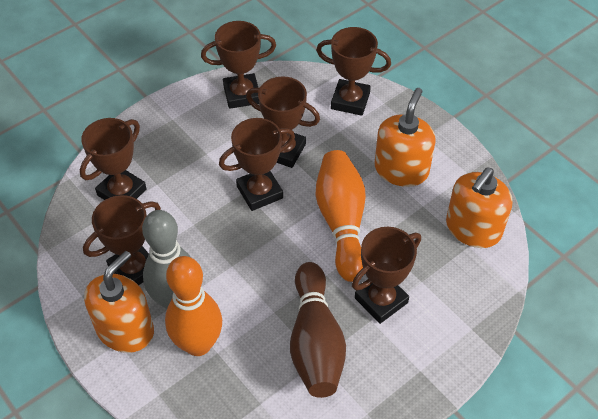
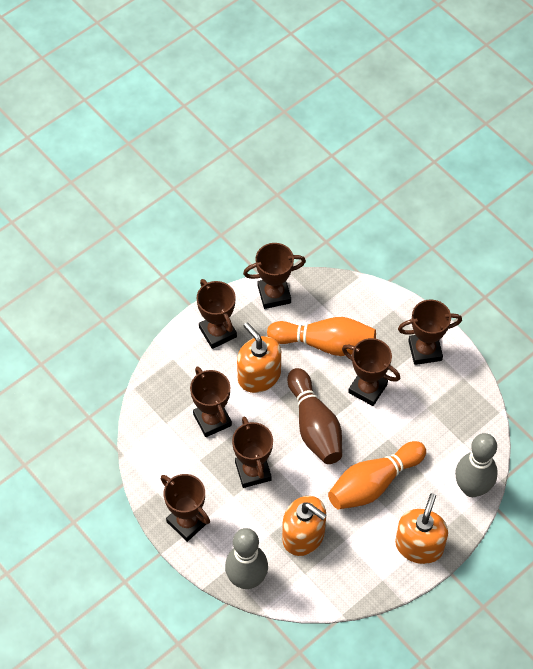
grey bowling pin: 1 -> 2

